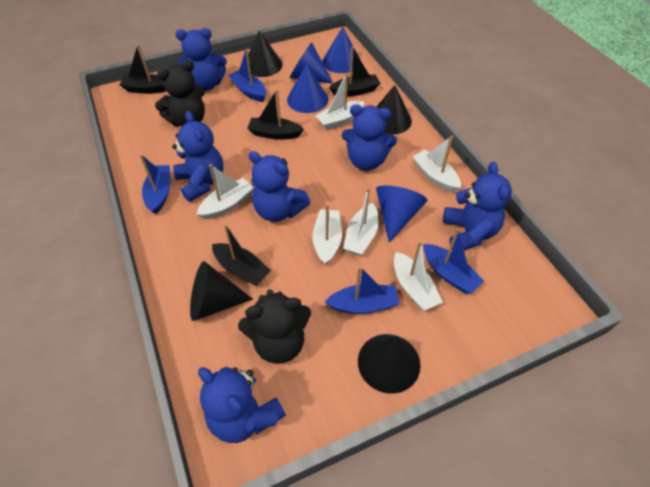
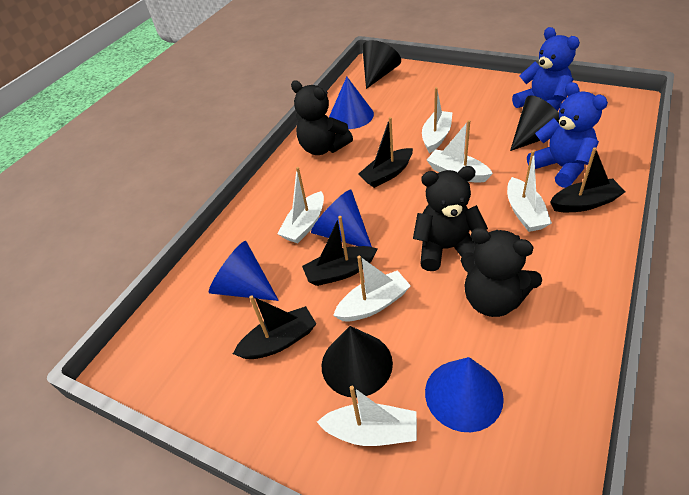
black cone: 4 -> 3
black teddy bear: 2 -> 3
blue boat: 4 -> 0
blue teddy bear: 6 -> 2

